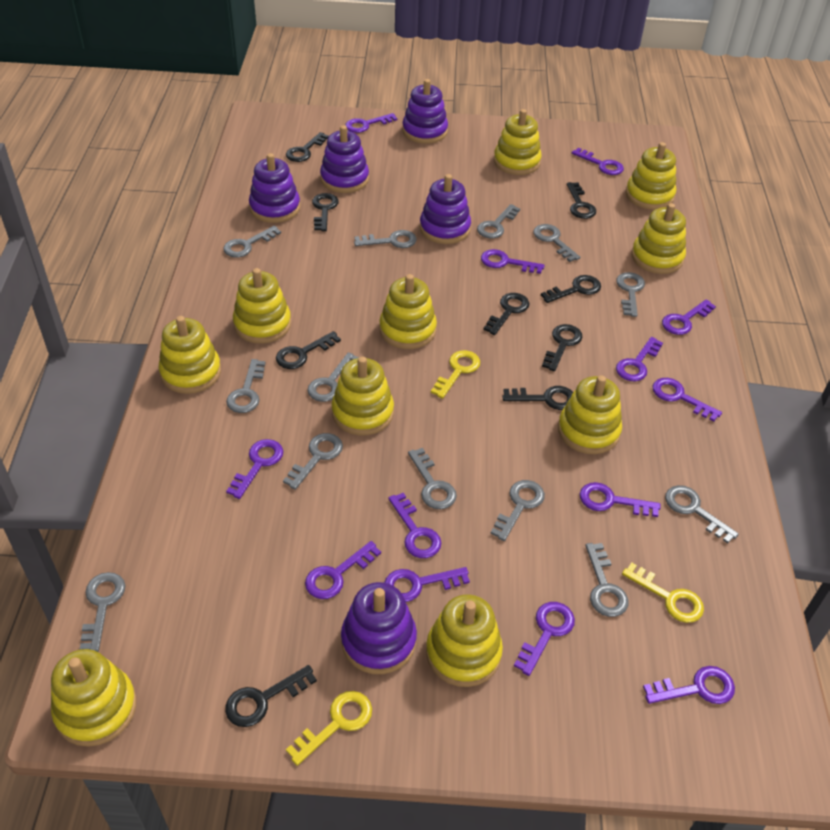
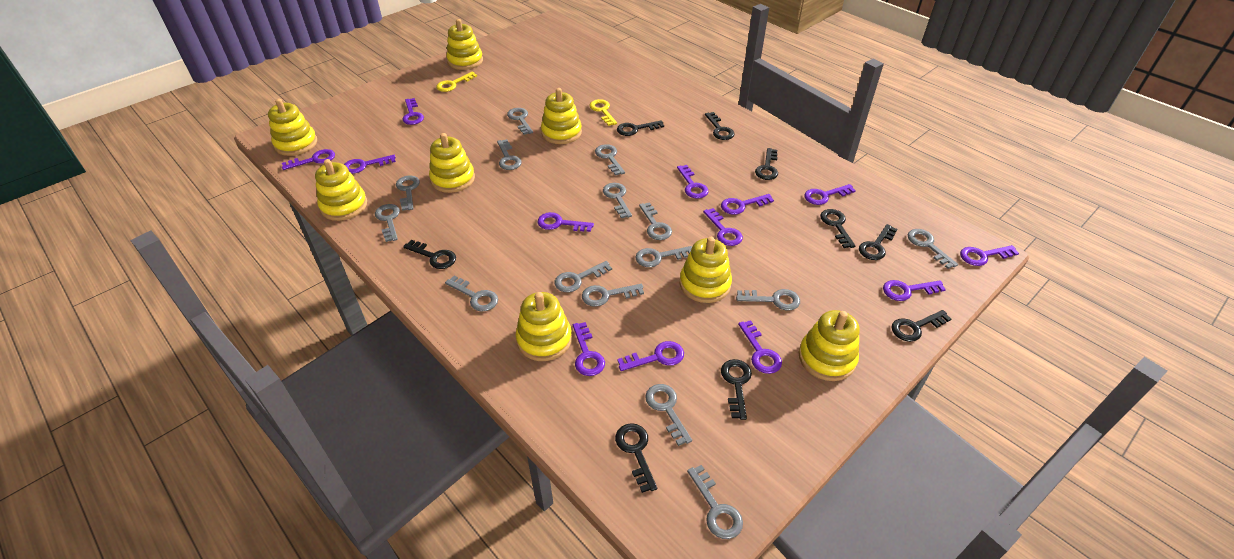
grey key: 13 -> 15
purple stacking toy: 5 -> 0
yellow key: 3 -> 2
yellow stacking toy: 10 -> 8

